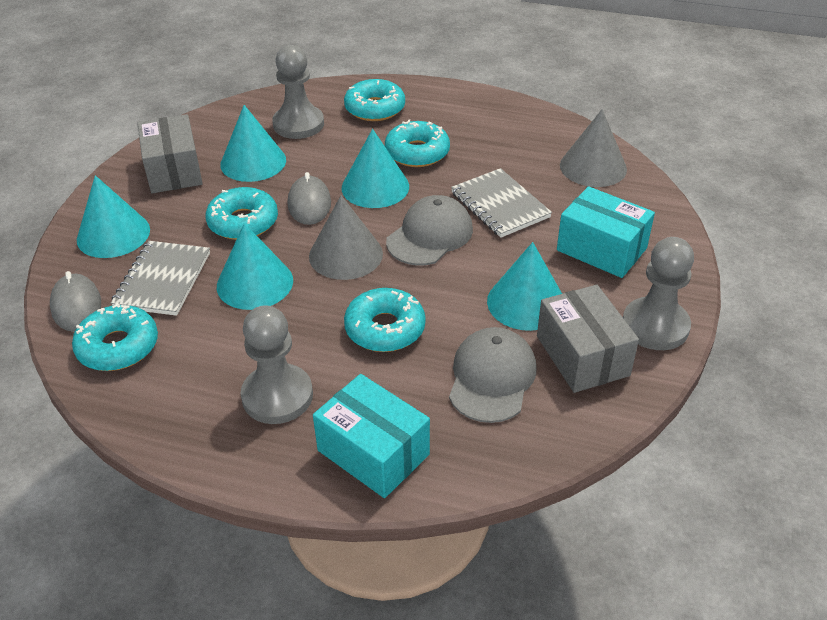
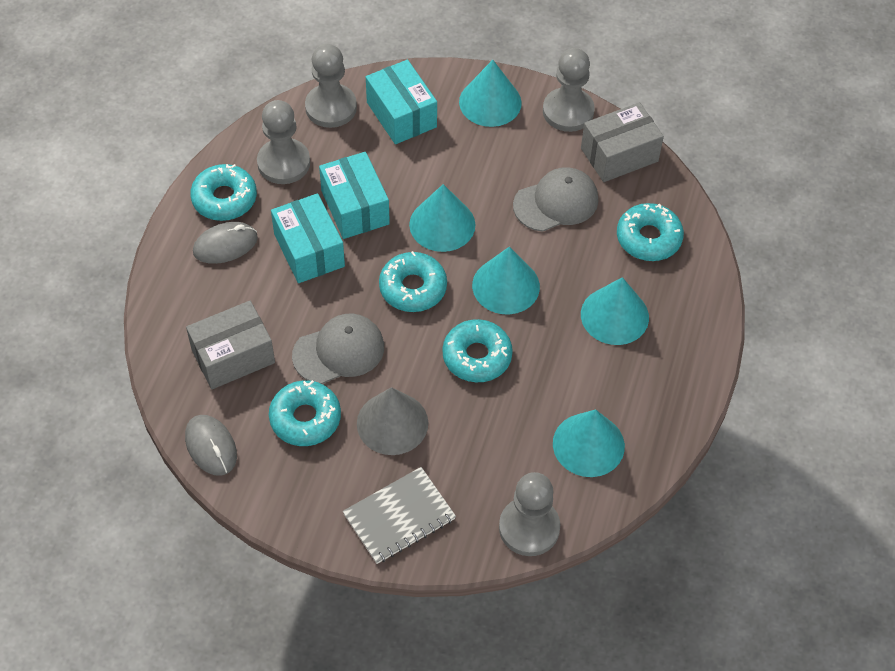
grey cone: 2 -> 1
grey notebook: 2 -> 1
grey pawn: 3 -> 4
turquoise box: 2 -> 3

